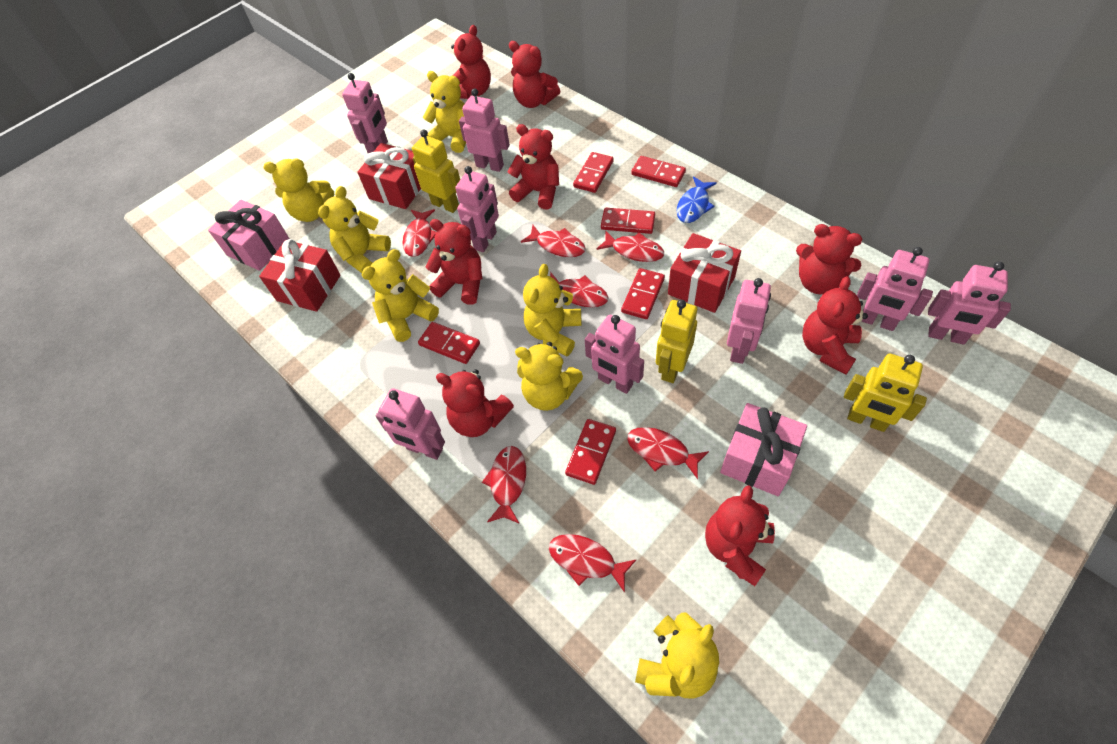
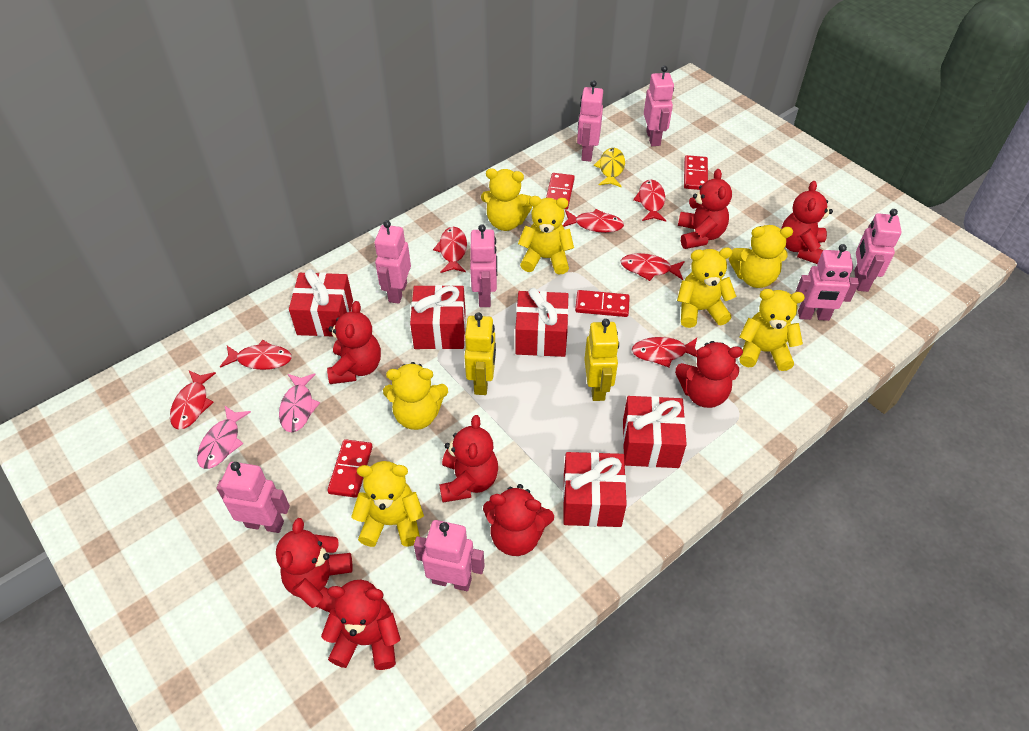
blue fish: 1 -> 0
pink fish: 0 -> 2
pink gift: 2 -> 0
red domino: 6 -> 4
red gift: 3 -> 5
yellow fish: 0 -> 1
yellow robot: 3 -> 2

